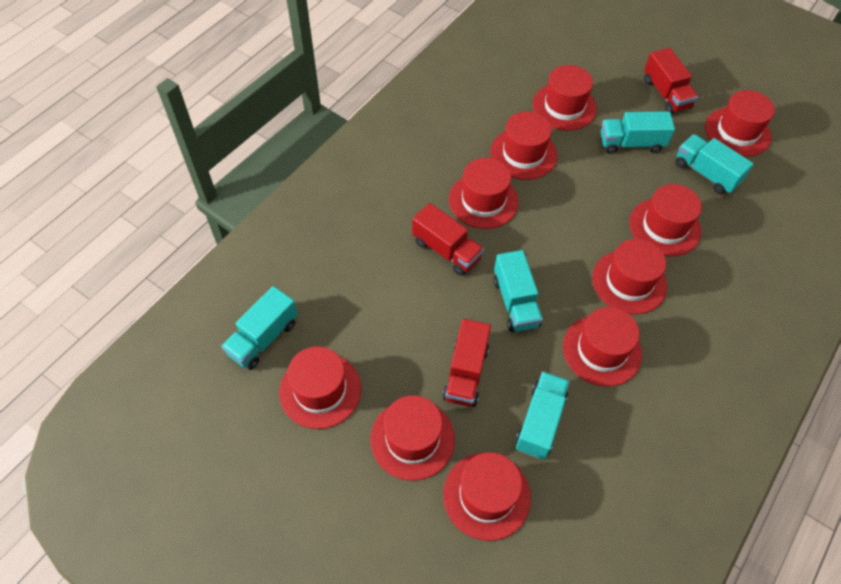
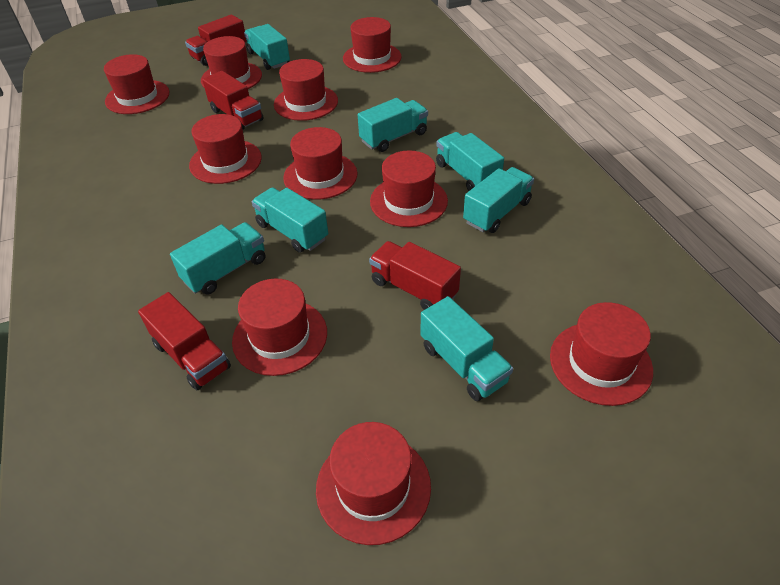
red truck: 3 -> 4
turquoise truck: 5 -> 7

